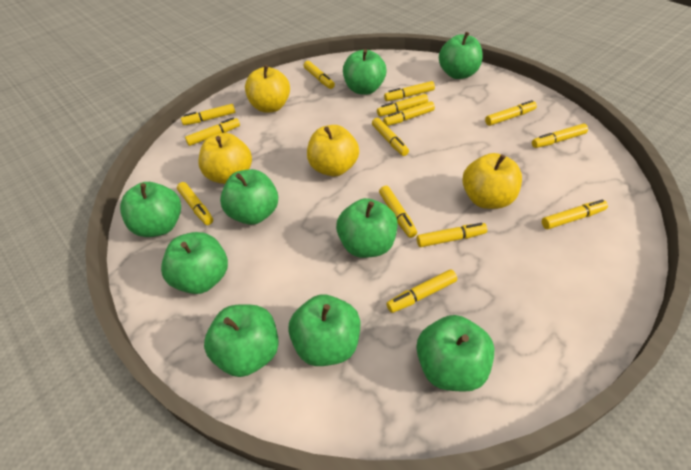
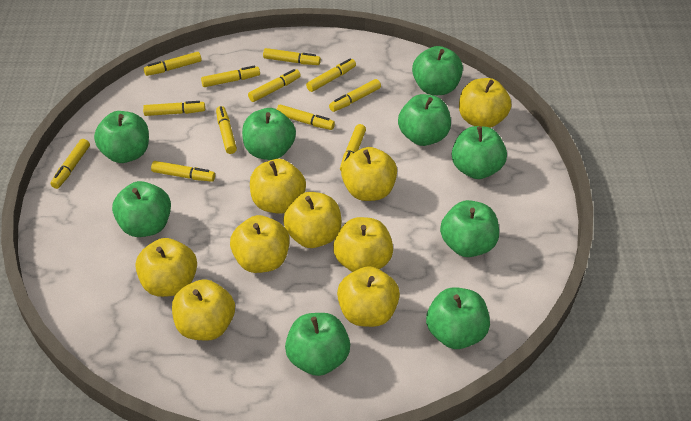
yellow apple: 4 -> 9
yellow marker: 14 -> 12

